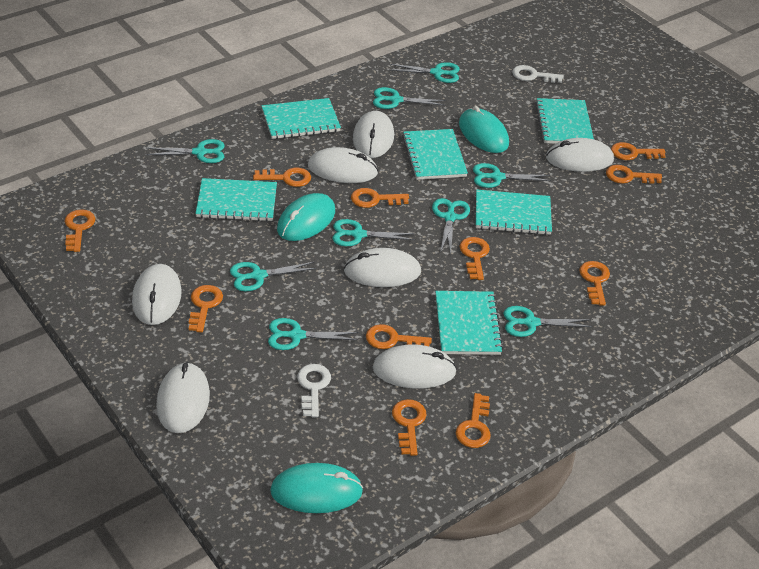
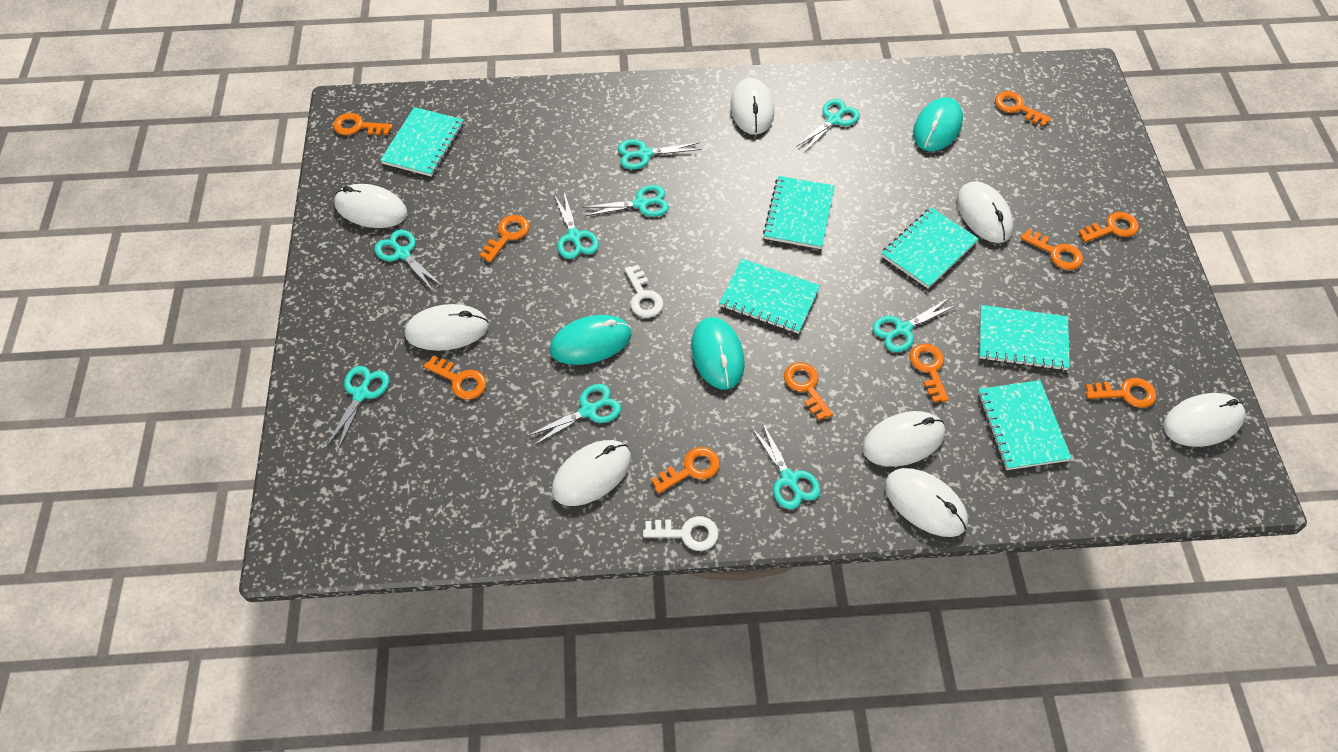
orange key: 11 -> 10
white mouse: 7 -> 8

